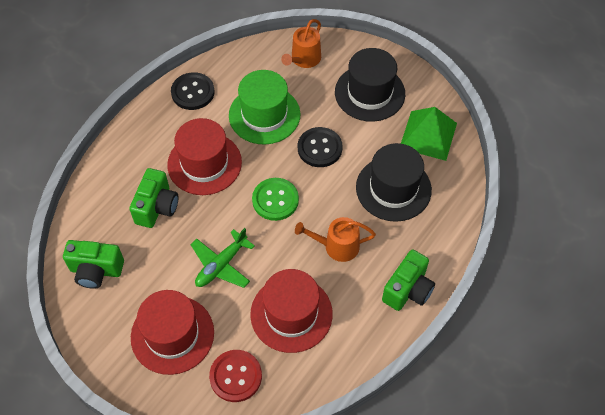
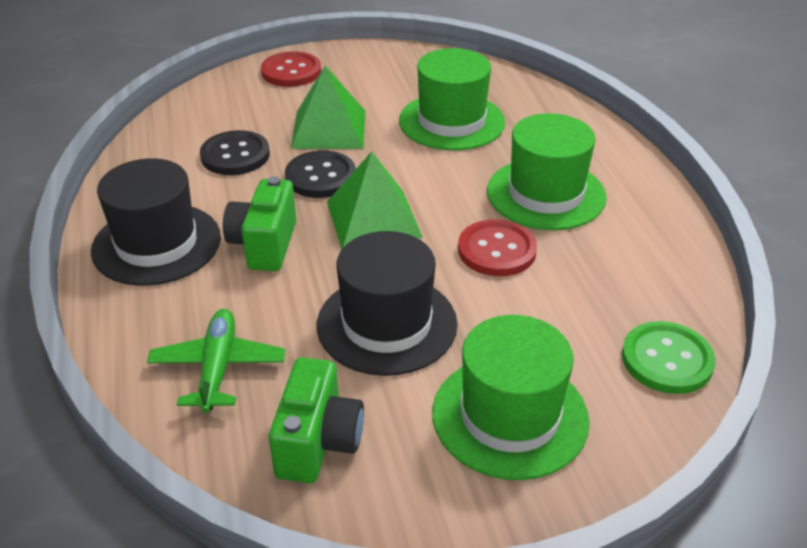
green camera: 3 -> 2
green hat: 1 -> 3
green pyramid: 1 -> 2
orange watering can: 2 -> 0
red button: 1 -> 2
red hat: 3 -> 0

